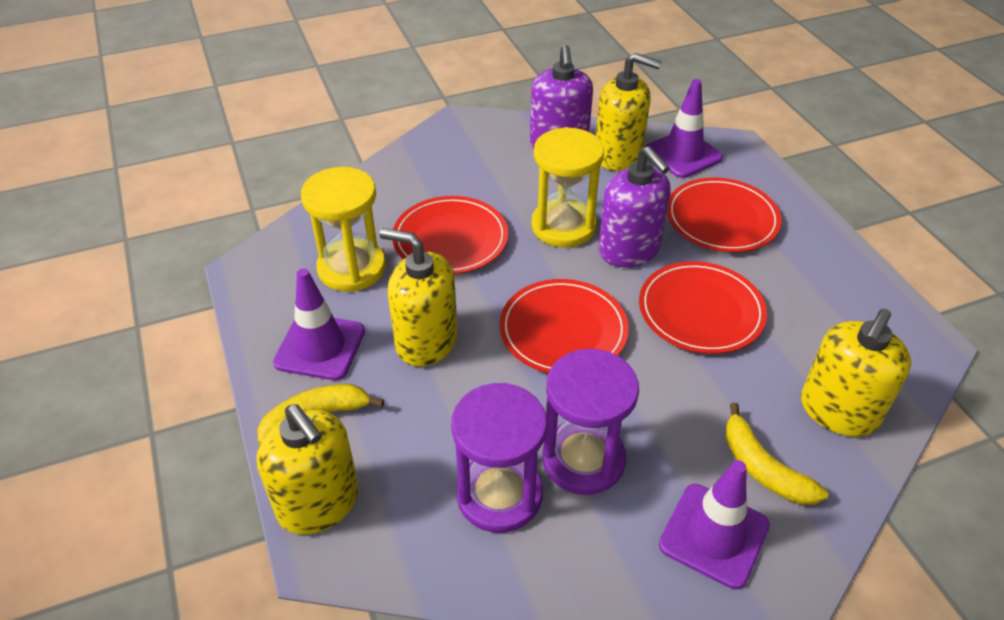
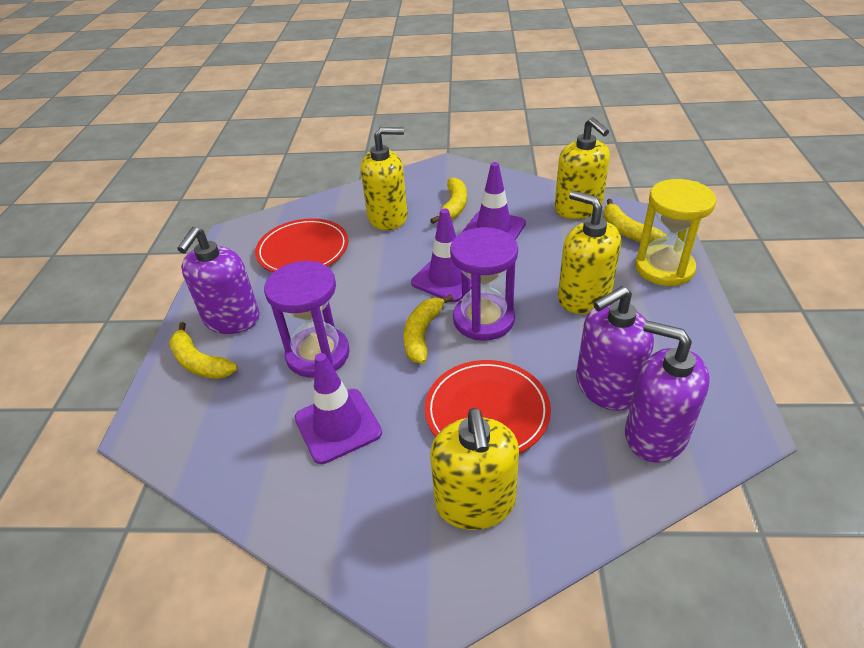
purple soap dispenser: 2 -> 3
red plate: 4 -> 2
yellow banana: 2 -> 4
yellow hourglass: 2 -> 1

